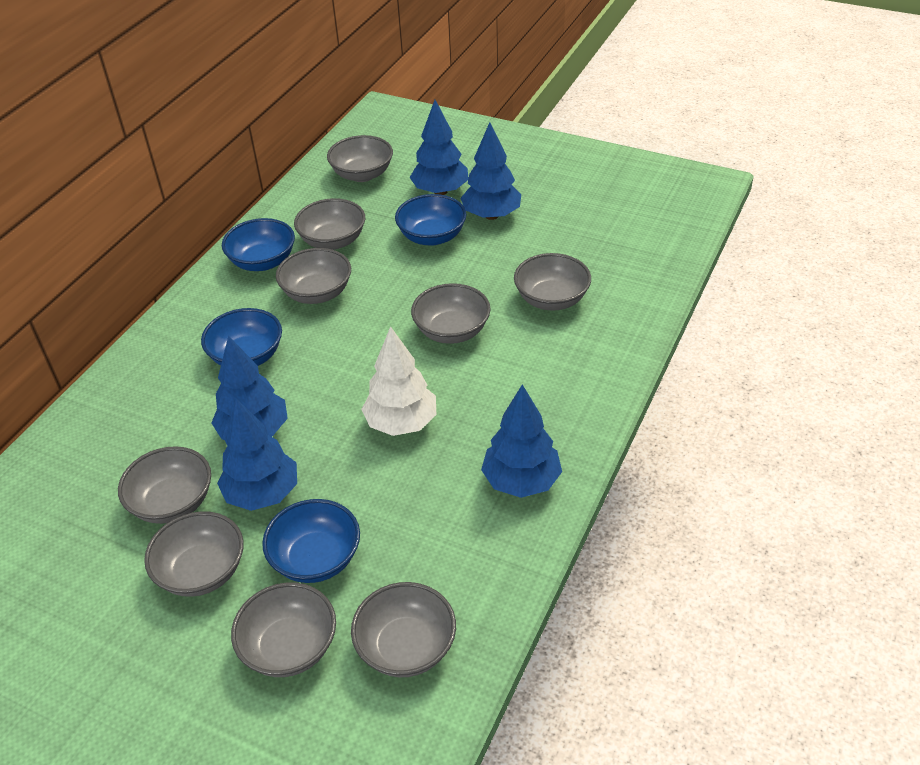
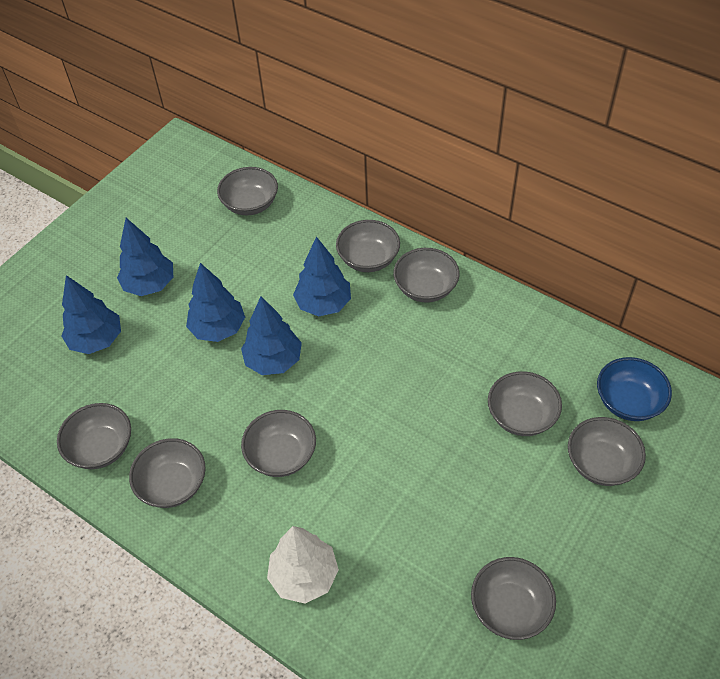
blue bowl: 4 -> 1

